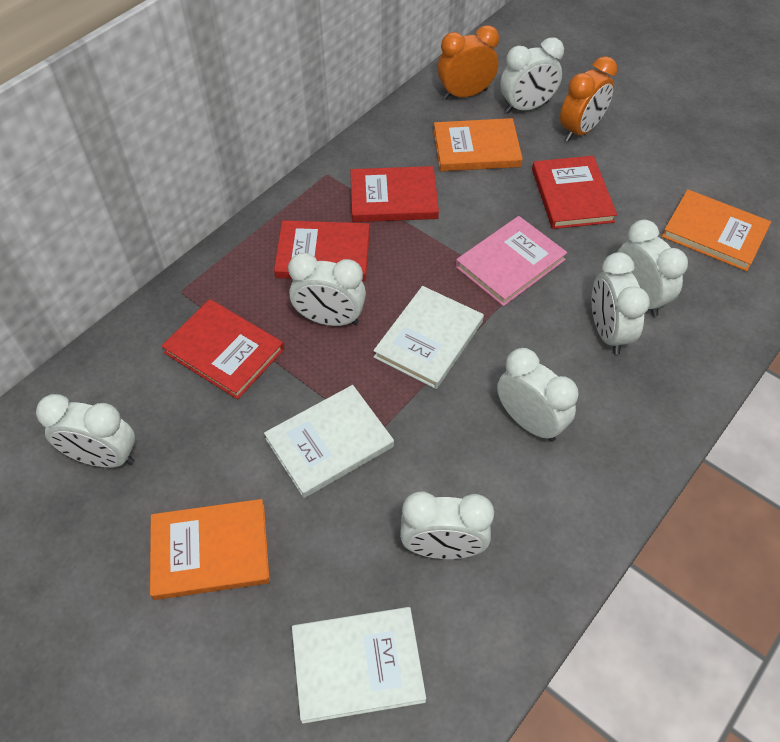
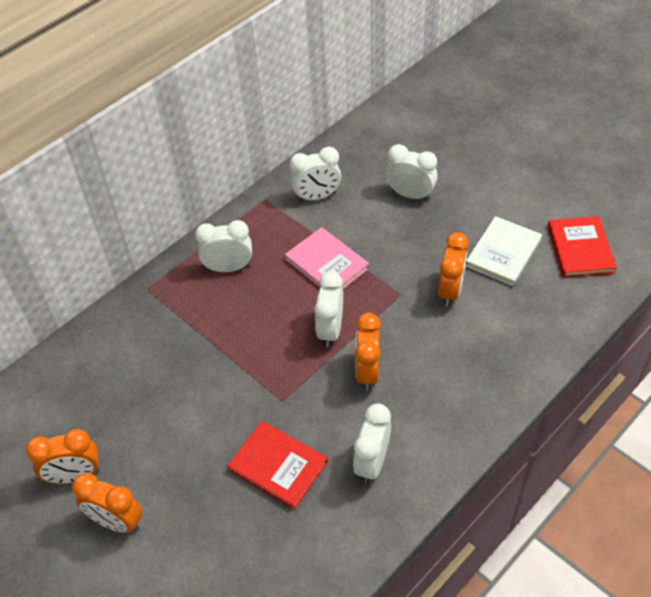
orange book: 3 -> 0
orange clock: 2 -> 4
red book: 4 -> 2
white book: 3 -> 1
white clock: 7 -> 5

